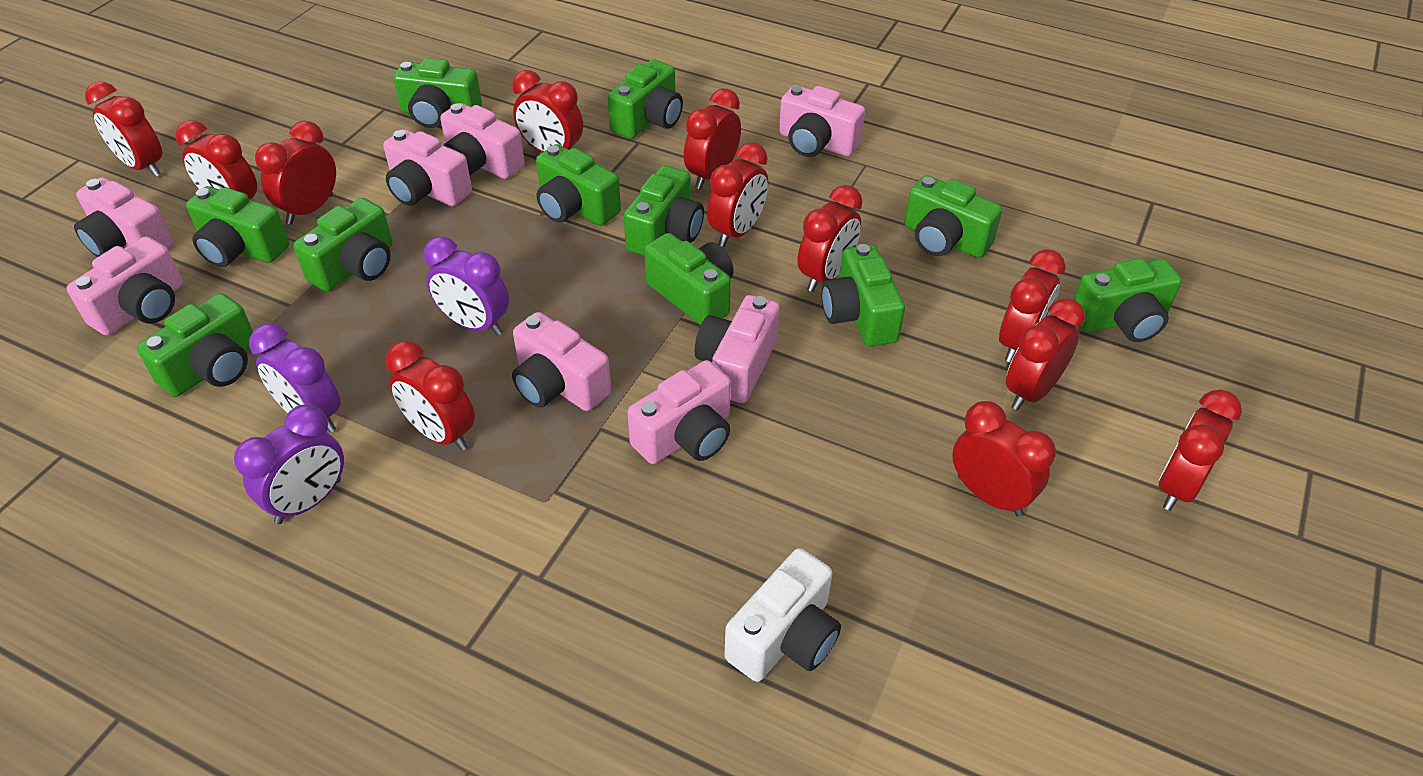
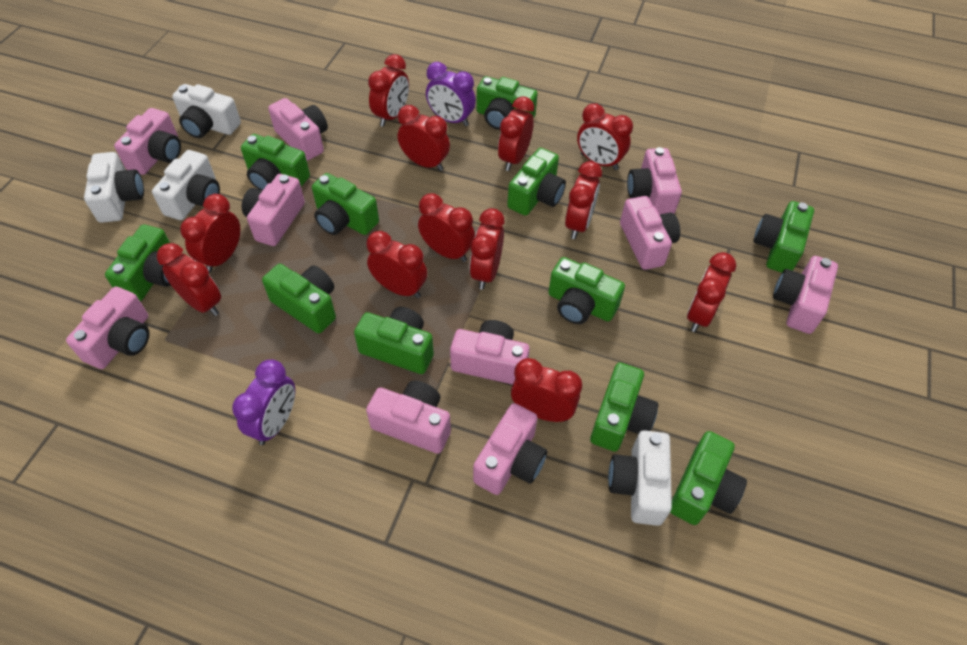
pink camera: 8 -> 10
purple clock: 3 -> 2
white camera: 1 -> 4

